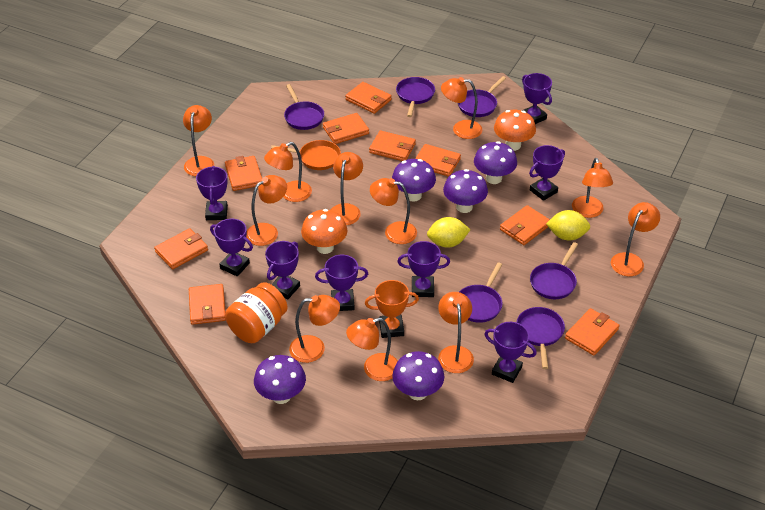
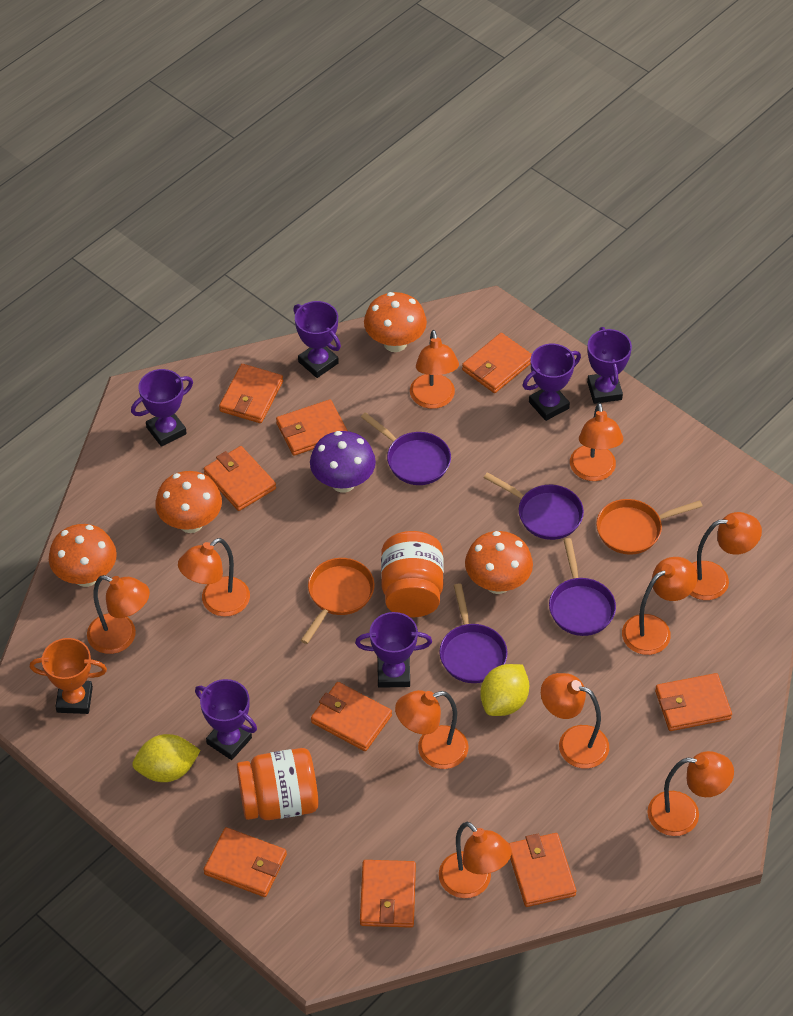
orange jar: 1 -> 2
orange lamp: 11 -> 10
orange mushroom: 2 -> 4
orange pan: 1 -> 2
purple mushroom: 5 -> 1
purple pan: 6 -> 4
purple trophy: 8 -> 6

